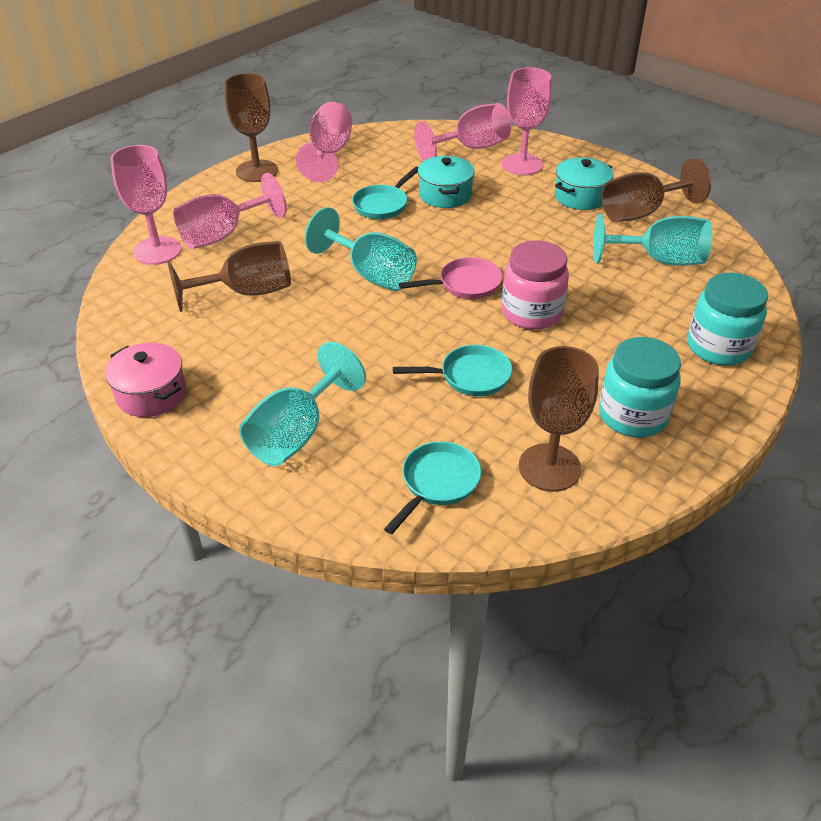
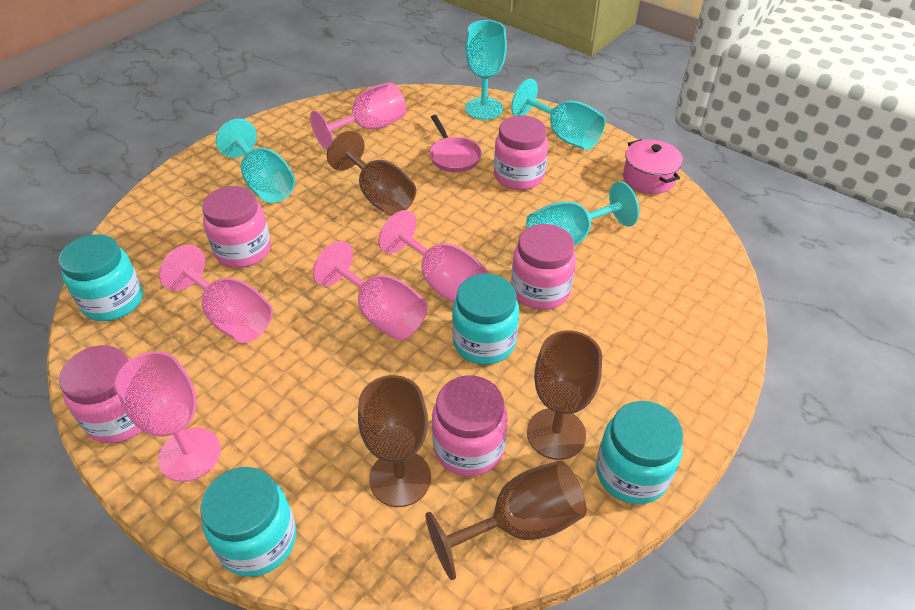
pink jar: 1 -> 5
turquoise goblet: 3 -> 4
turquoise jar: 2 -> 4
turquoise pan: 3 -> 0
turquoise pot: 2 -> 0

